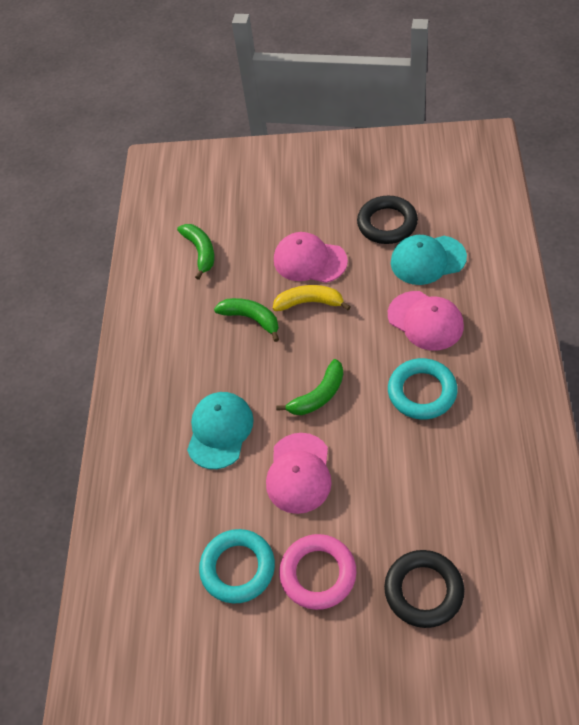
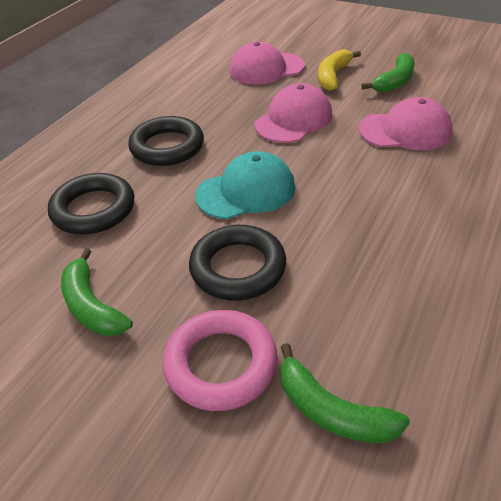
black ring: 2 -> 3
turquoise cap: 2 -> 1
turquoise ring: 2 -> 0

